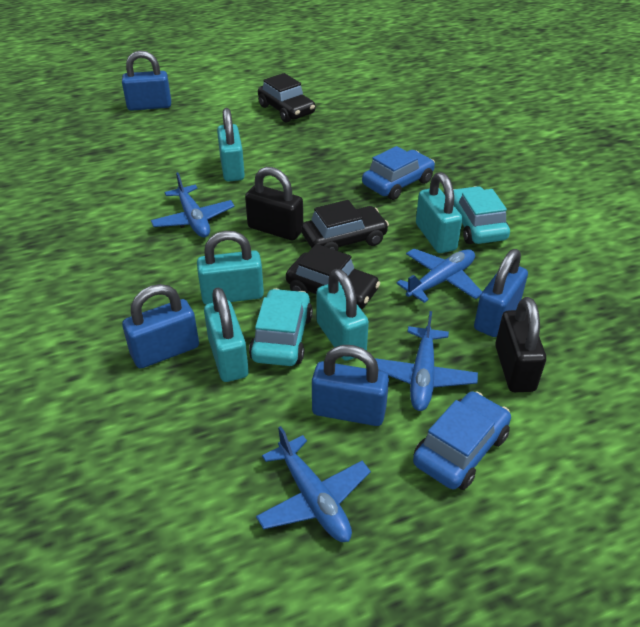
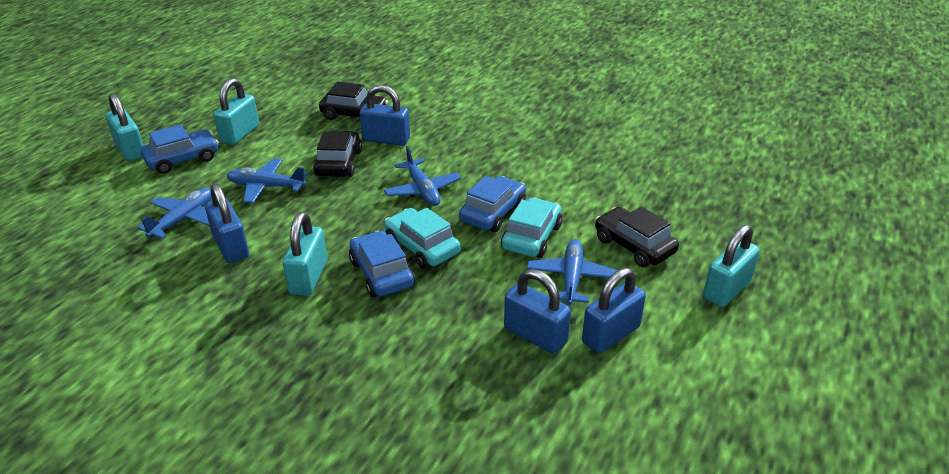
black padlock: 2 -> 0
blue car: 2 -> 3
turquoise padlock: 5 -> 4

